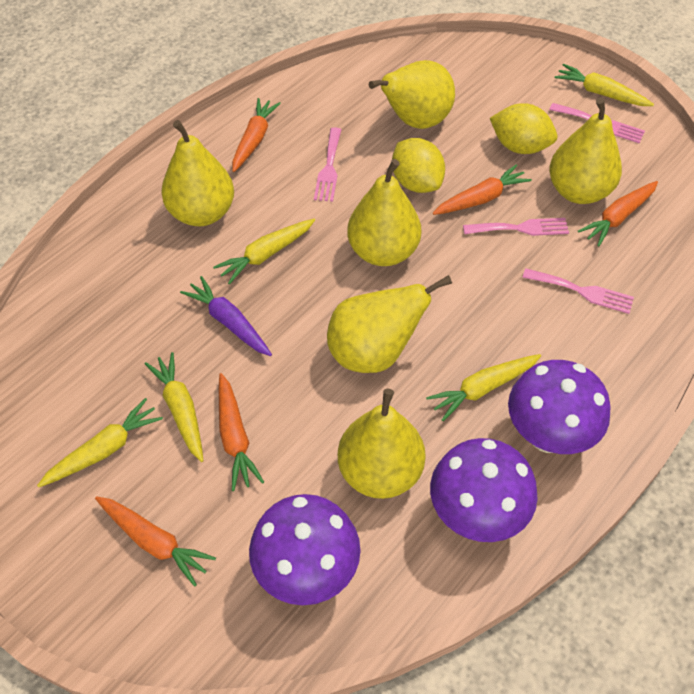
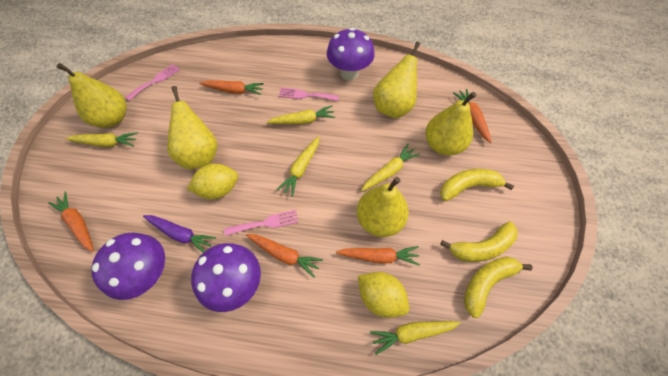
pink fork: 4 -> 3
yellow banana: 0 -> 3
yellow pear: 6 -> 5

